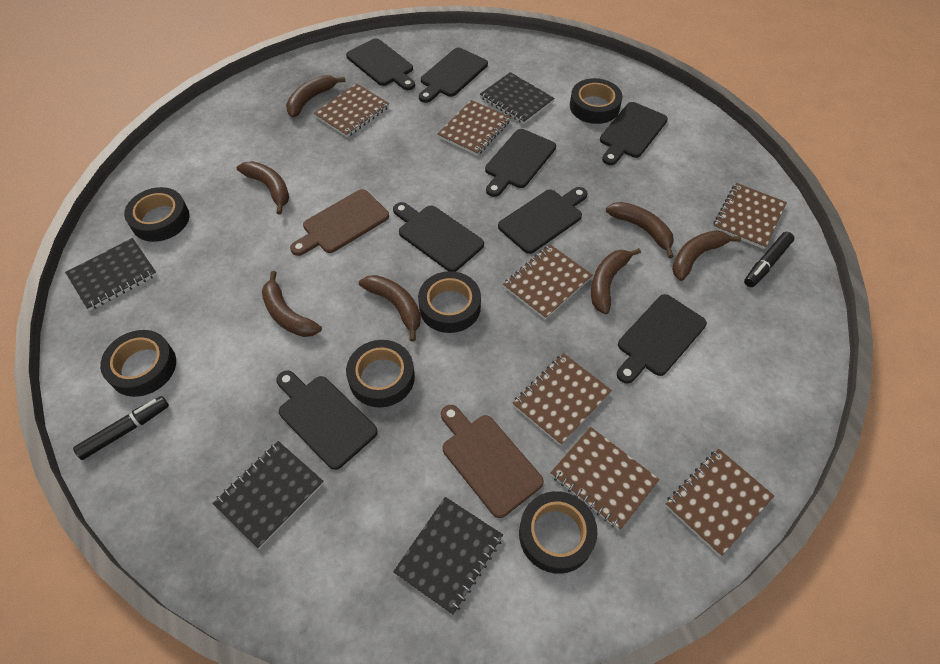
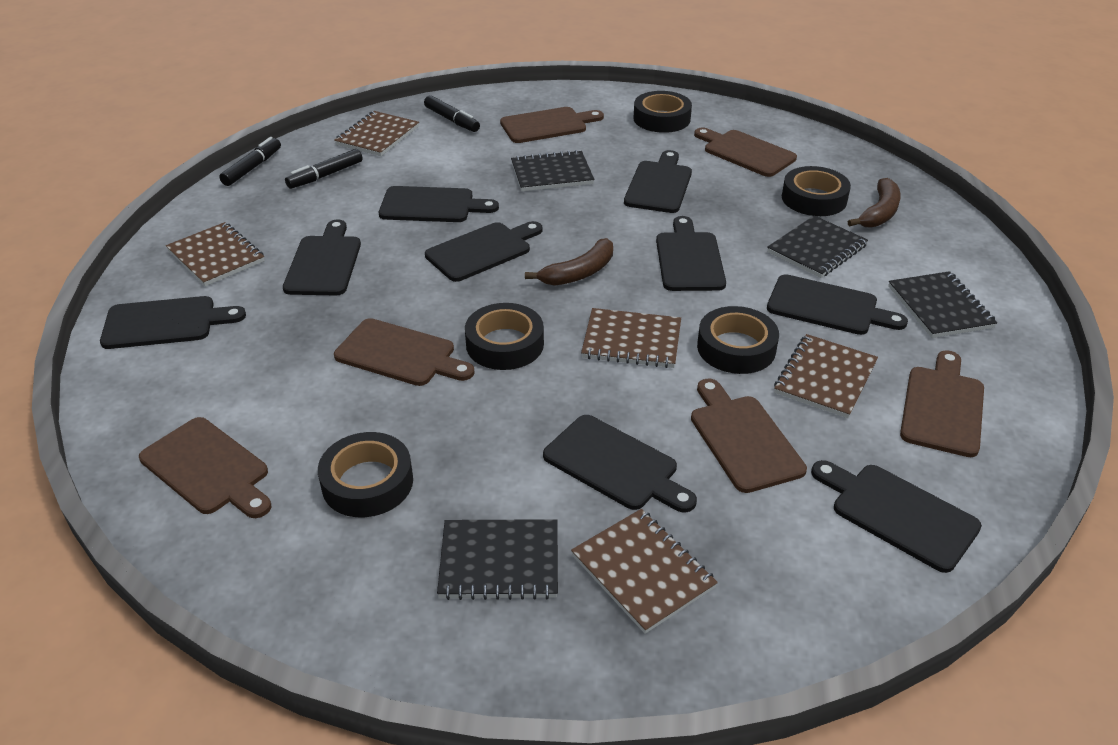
black cutting board: 8 -> 9
black marker: 2 -> 3
black tape: 6 -> 5
brown banana: 7 -> 2
brown cutting board: 2 -> 6
brown notebook: 7 -> 5

